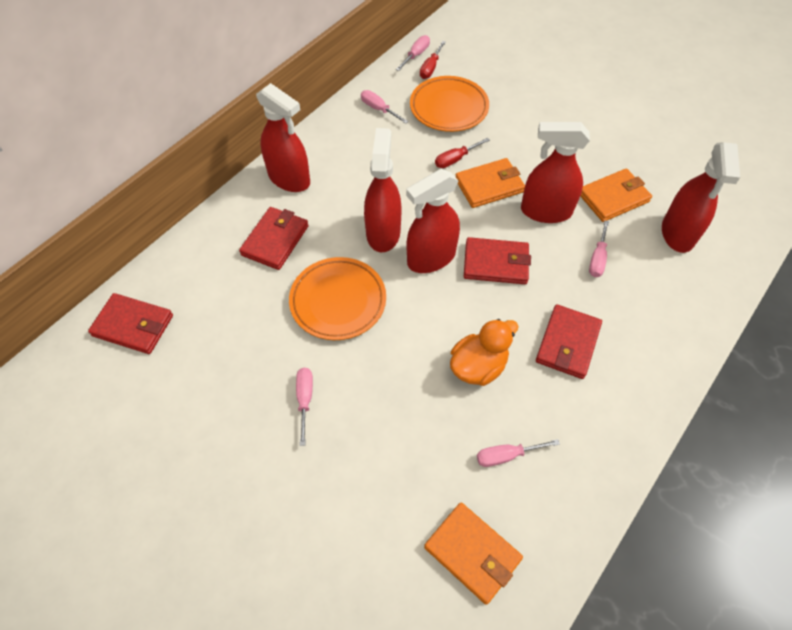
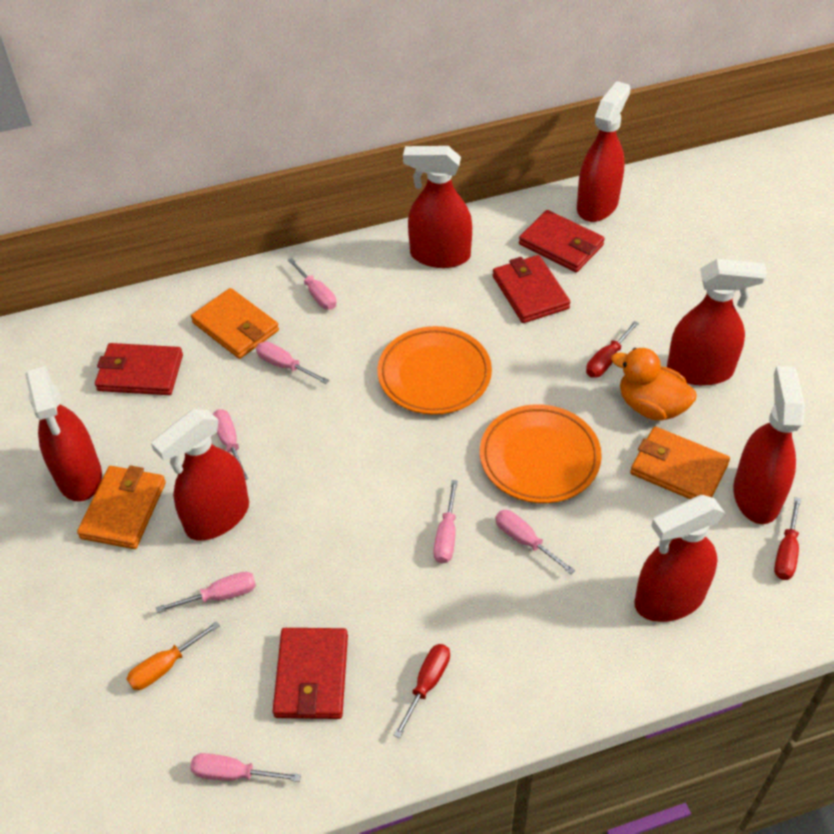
orange screwdriver: 0 -> 1
pink screwdriver: 5 -> 7
red screwdriver: 2 -> 3
red spray bottle: 5 -> 7

